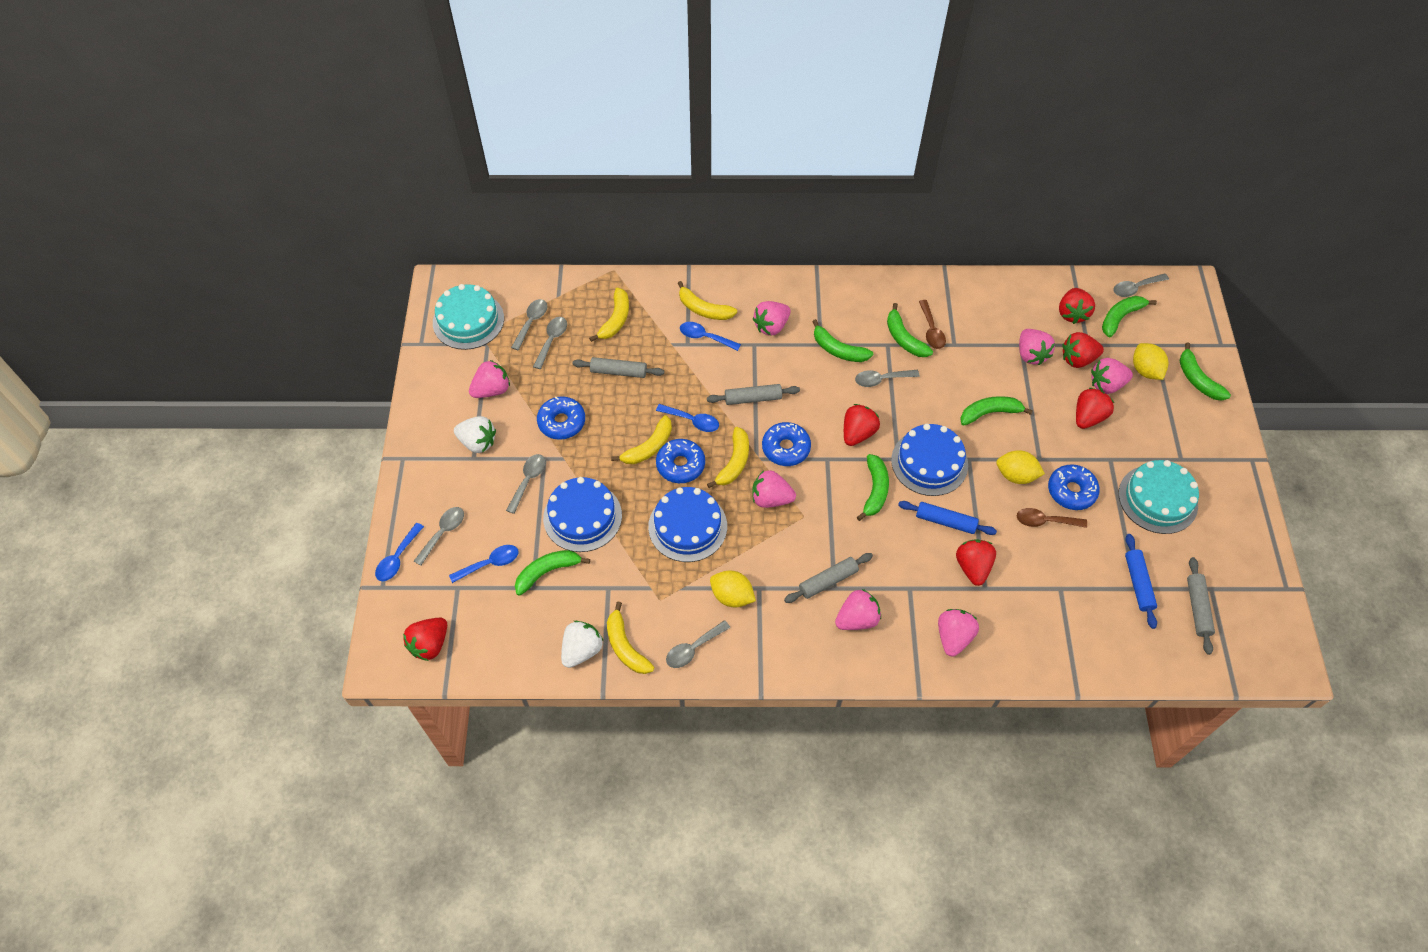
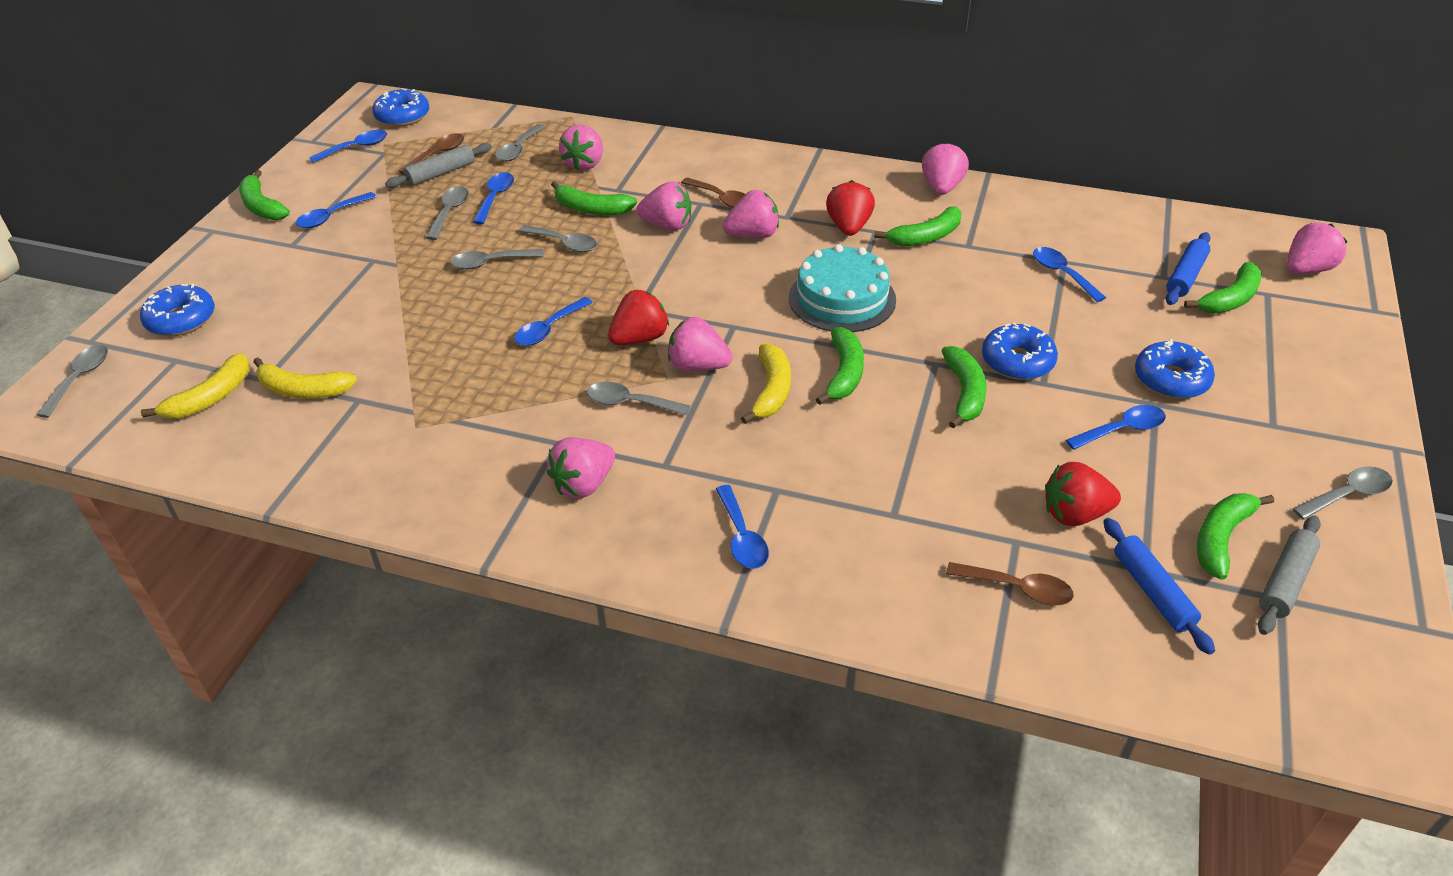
blue cake: 3 -> 0
blue spoon: 4 -> 7
brown spoon: 2 -> 3
grey rolling pin: 4 -> 2
red strawberry: 6 -> 3
turquoise cake: 2 -> 1
white strawberry: 2 -> 0
yellow banana: 5 -> 3
yellow lemon: 3 -> 0

